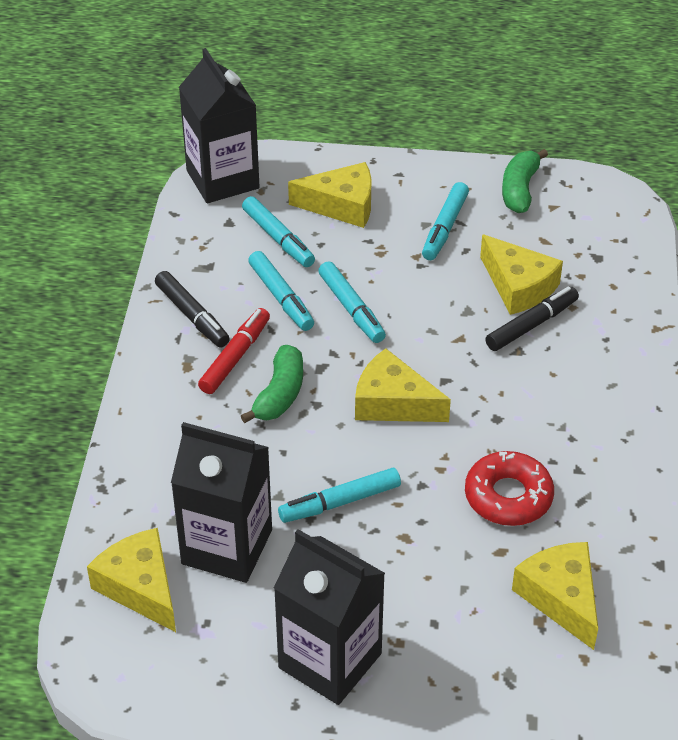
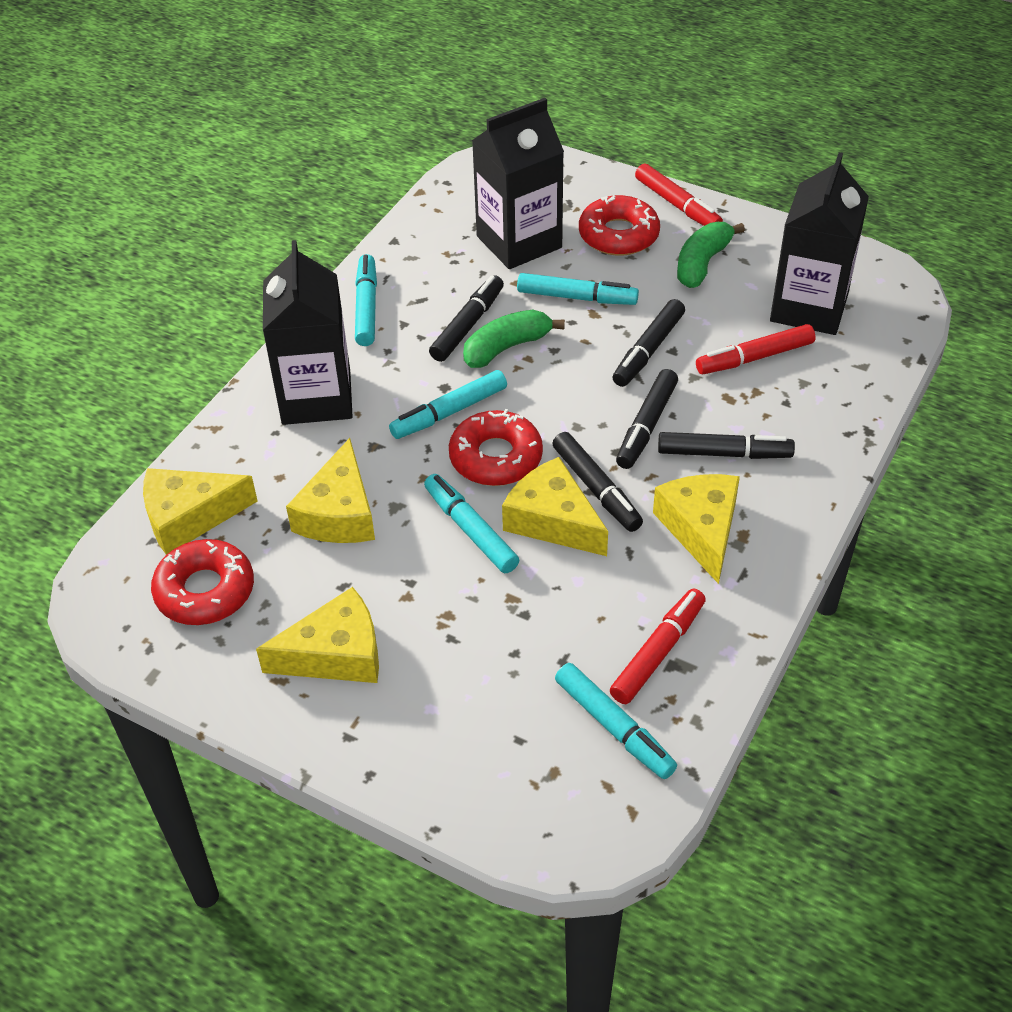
black marker: 2 -> 5
red donut: 1 -> 3
red marker: 1 -> 3

